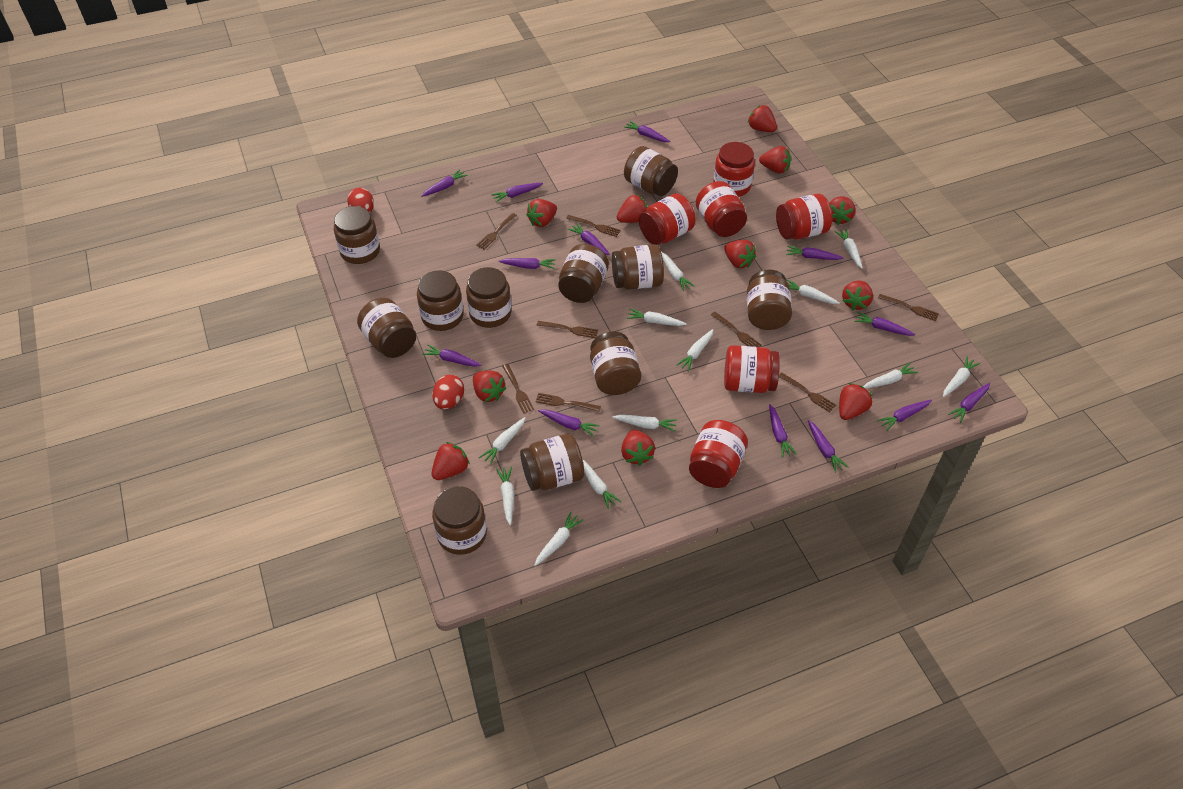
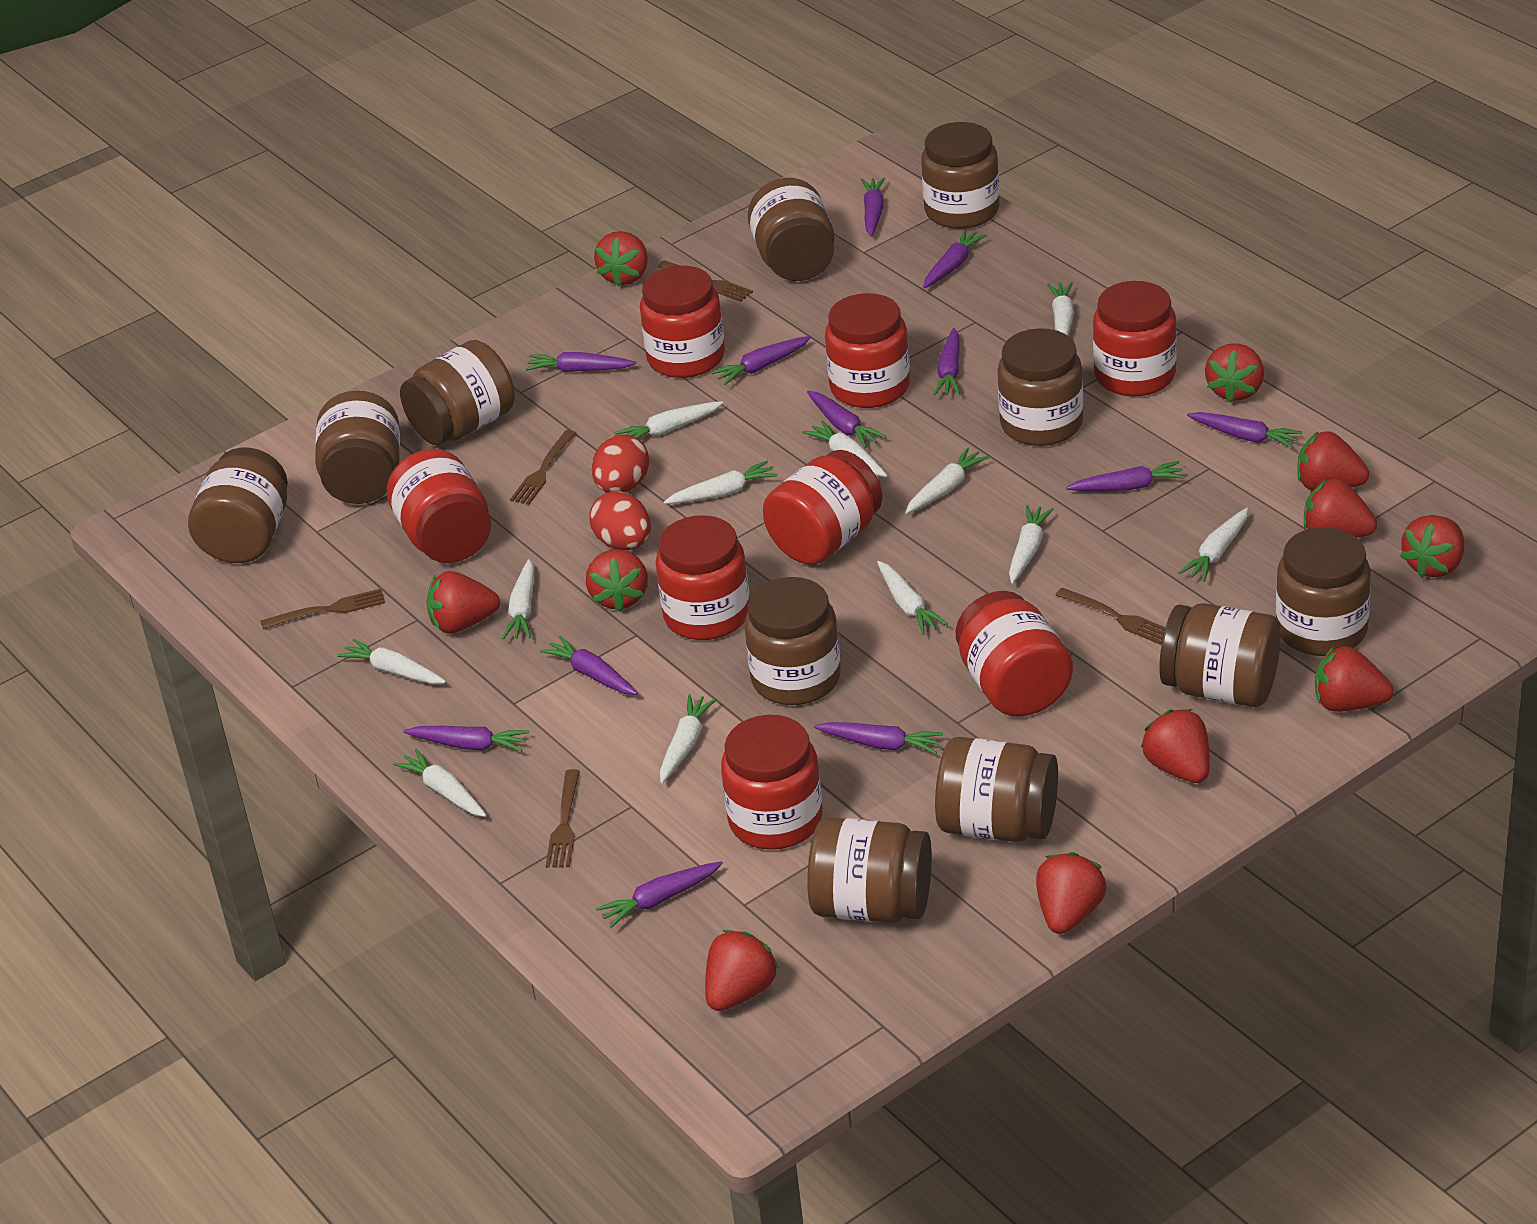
brown fork: 8 -> 5
purple carrot: 13 -> 12
red jar: 6 -> 8

